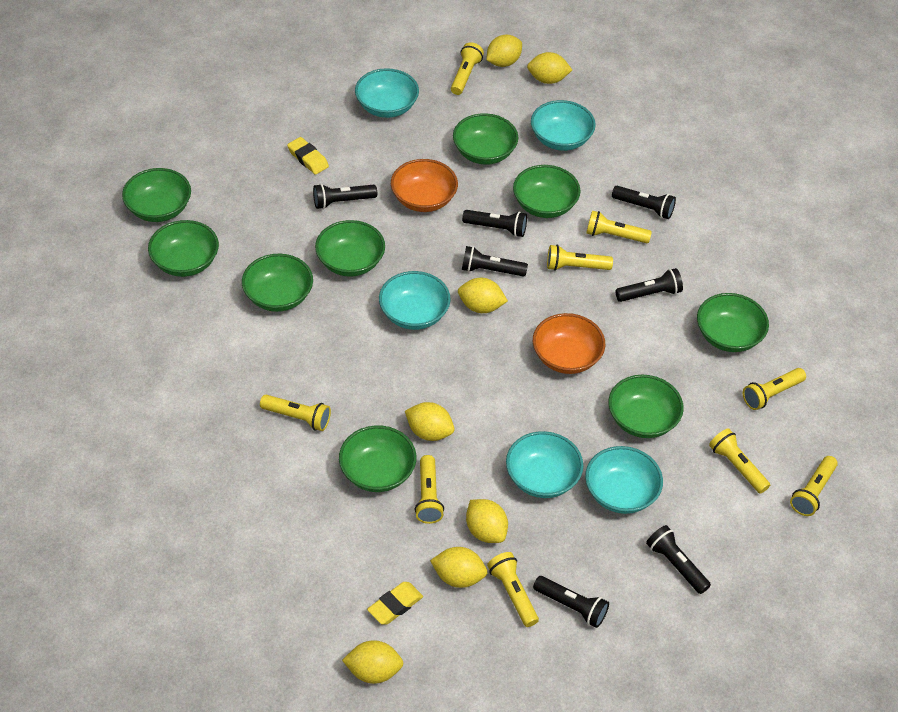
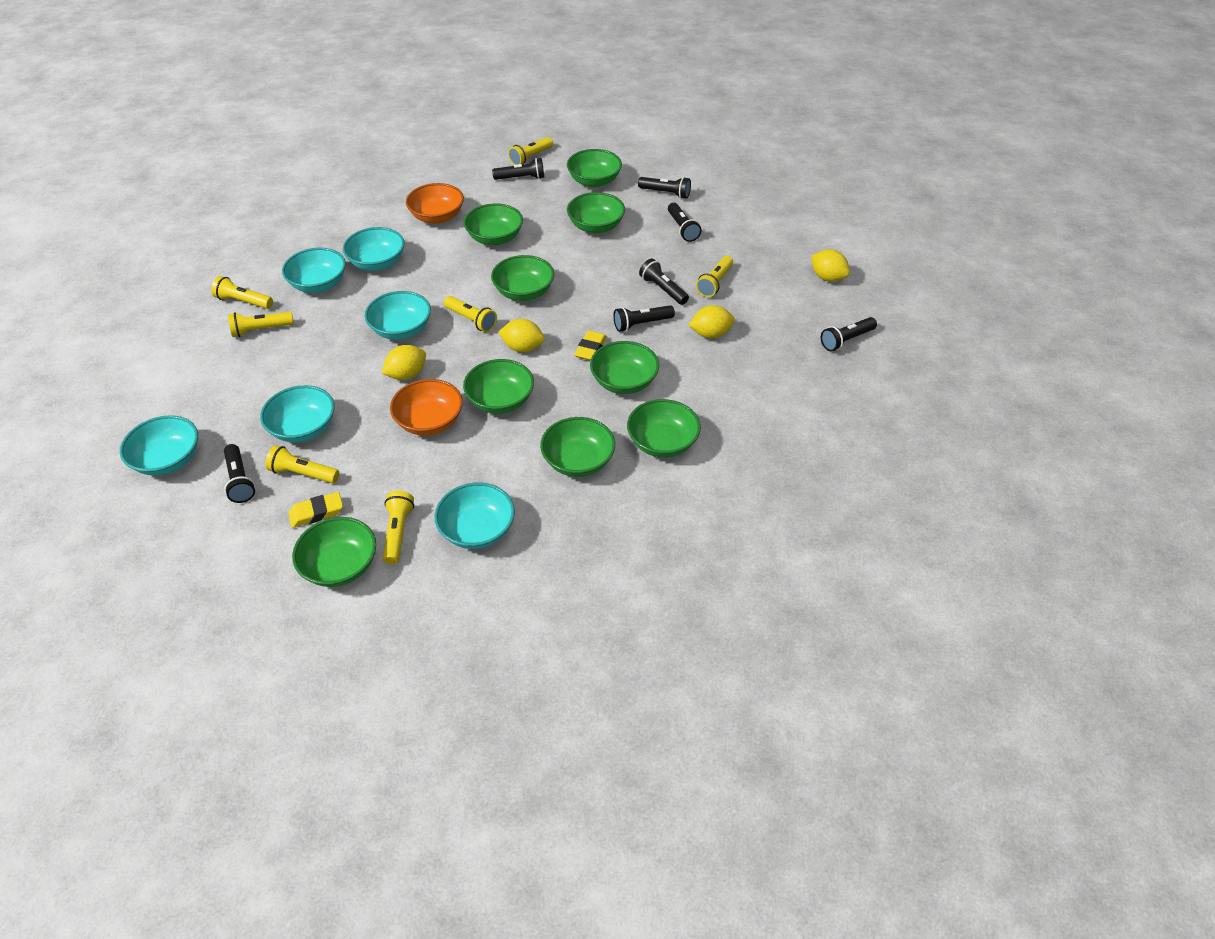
turquoise bowl: 5 -> 6
yellow flashlight: 9 -> 7
yellow lemon: 7 -> 4

